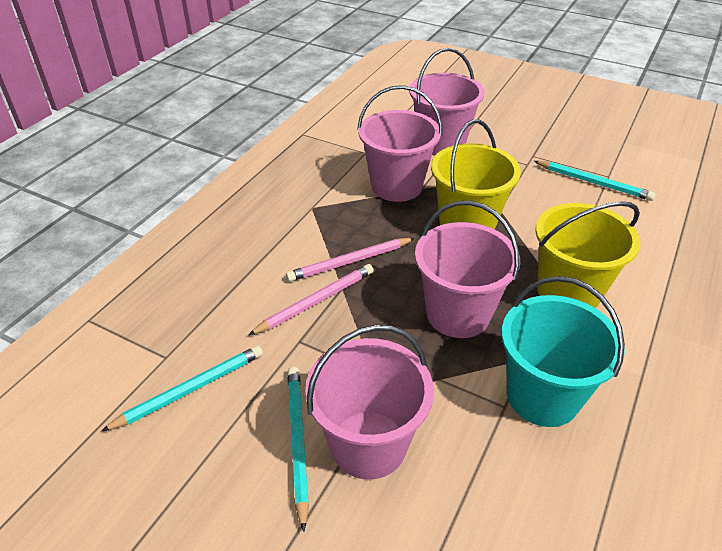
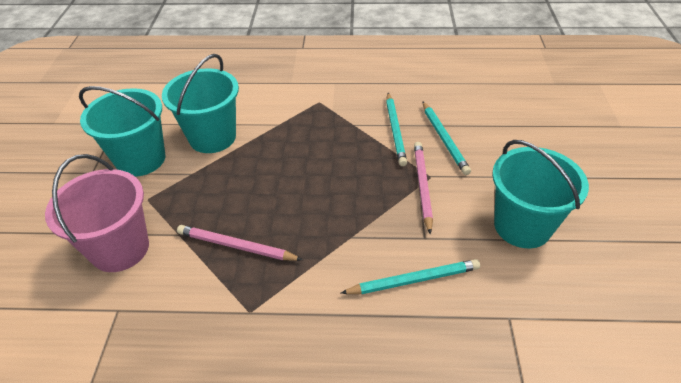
pink bucket: 4 -> 1
turquoise bucket: 1 -> 3
yellow bucket: 2 -> 0

